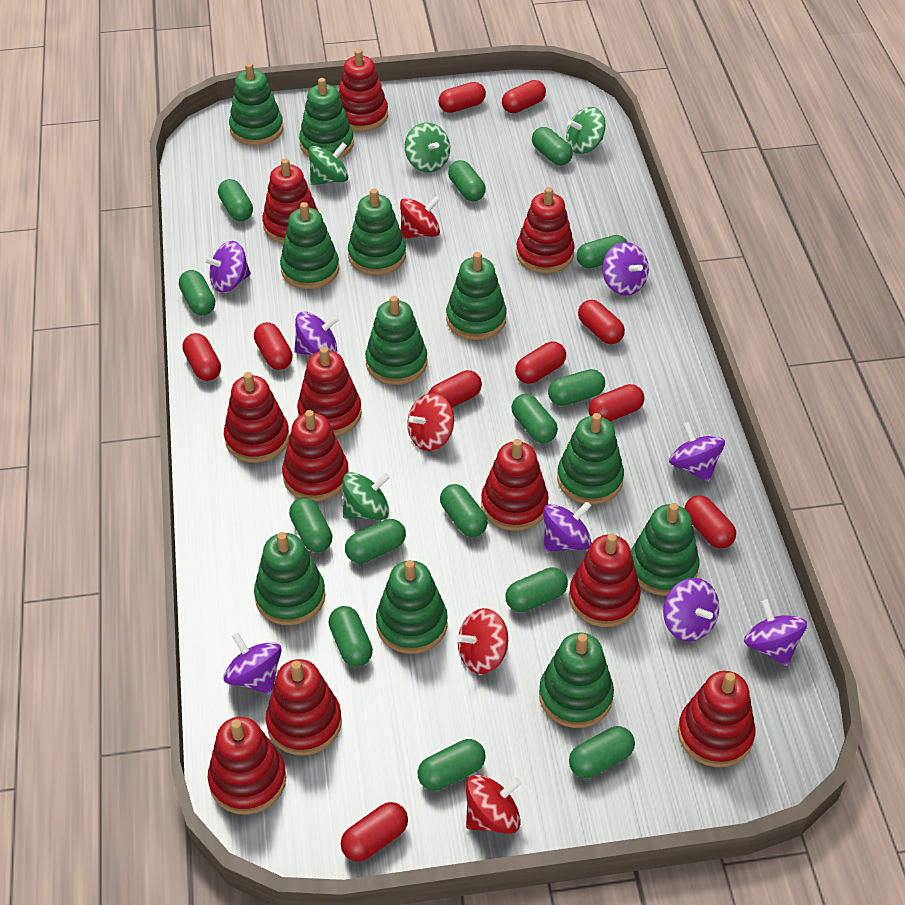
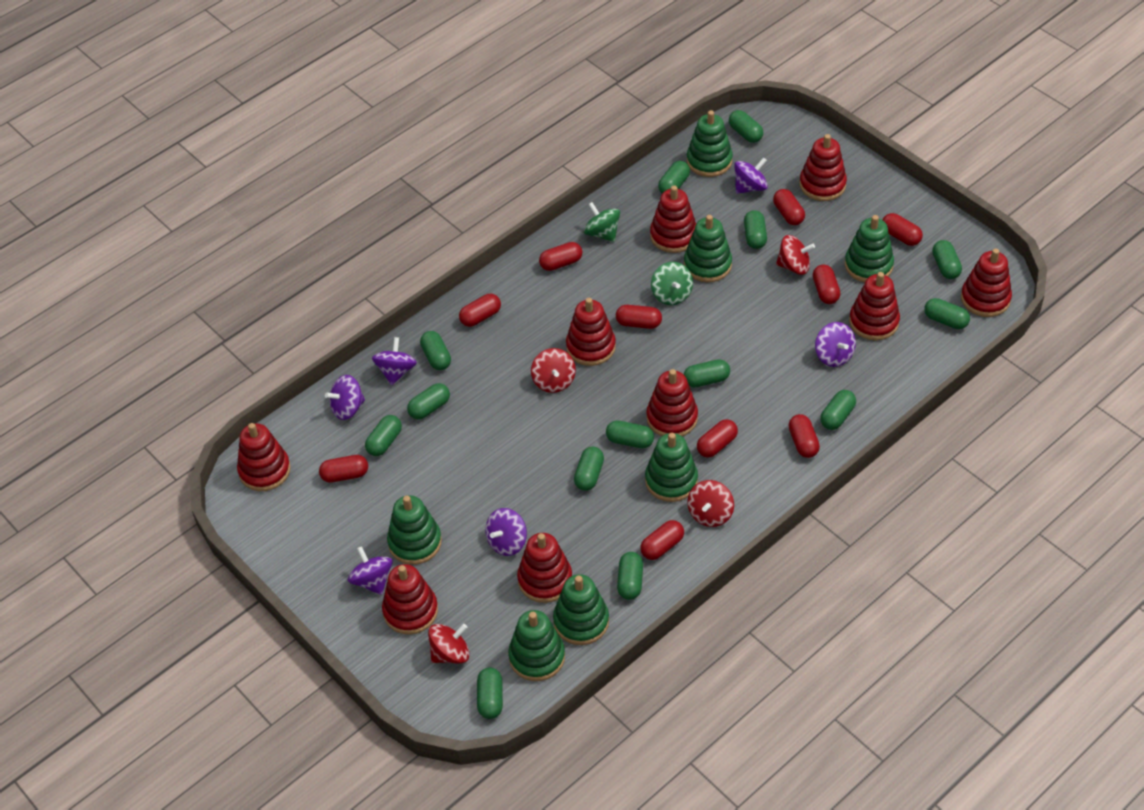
green spinning top: 4 -> 2
green stacking toy: 11 -> 7
purple spinning top: 8 -> 6
red stacking toy: 11 -> 9

